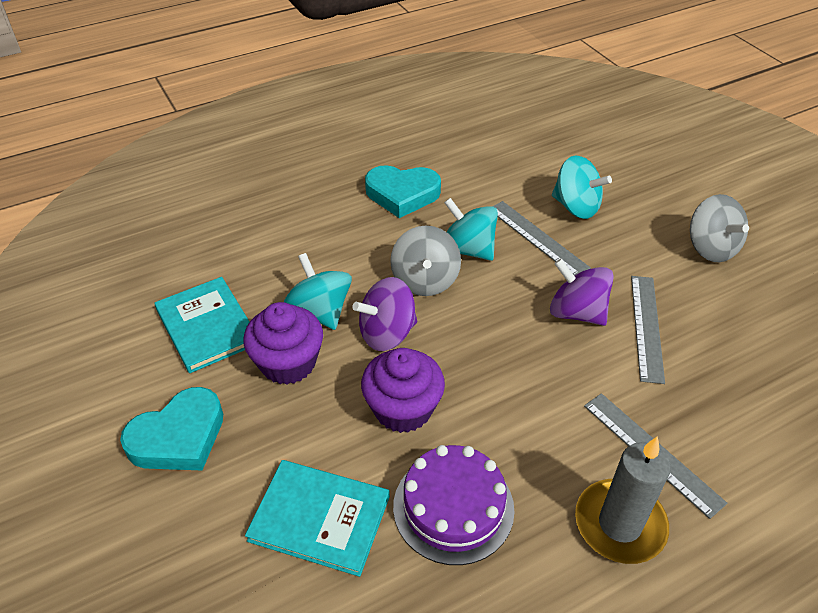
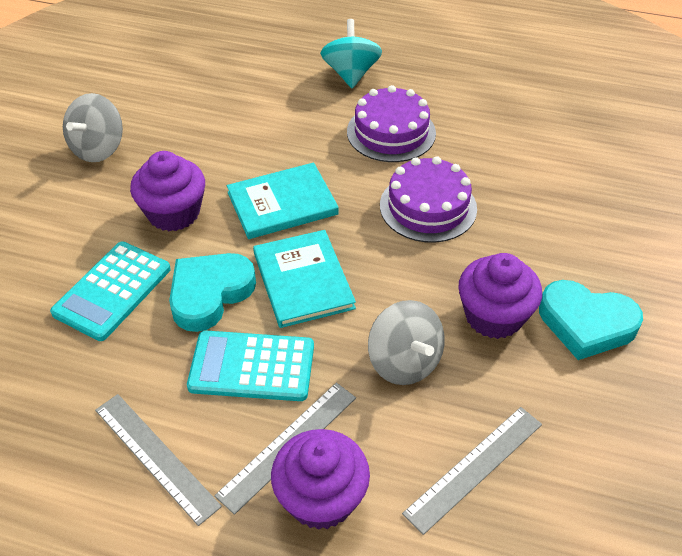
grey candle: 1 -> 0
purple cake: 1 -> 2
purple cupcake: 2 -> 3
purple spinning top: 2 -> 0
turquoise calculator: 0 -> 2
turquoise spinning top: 3 -> 1

